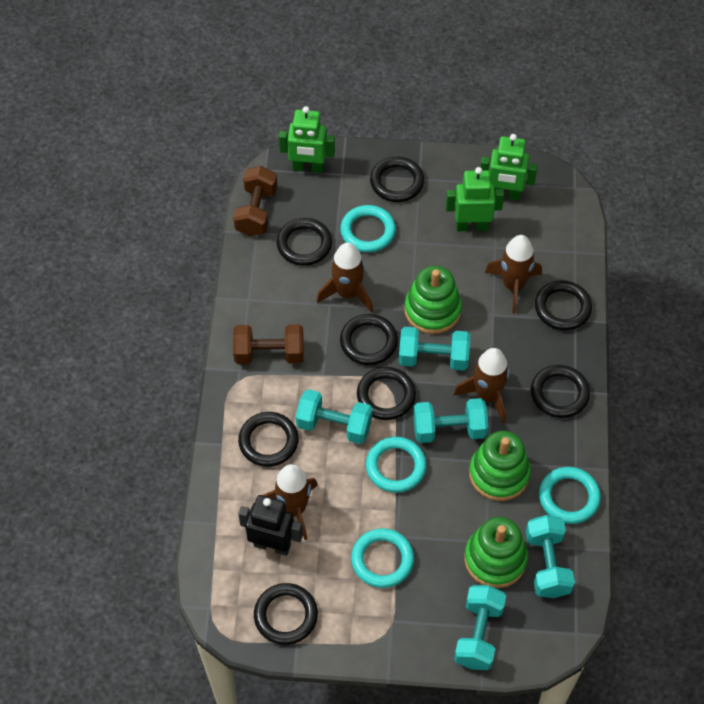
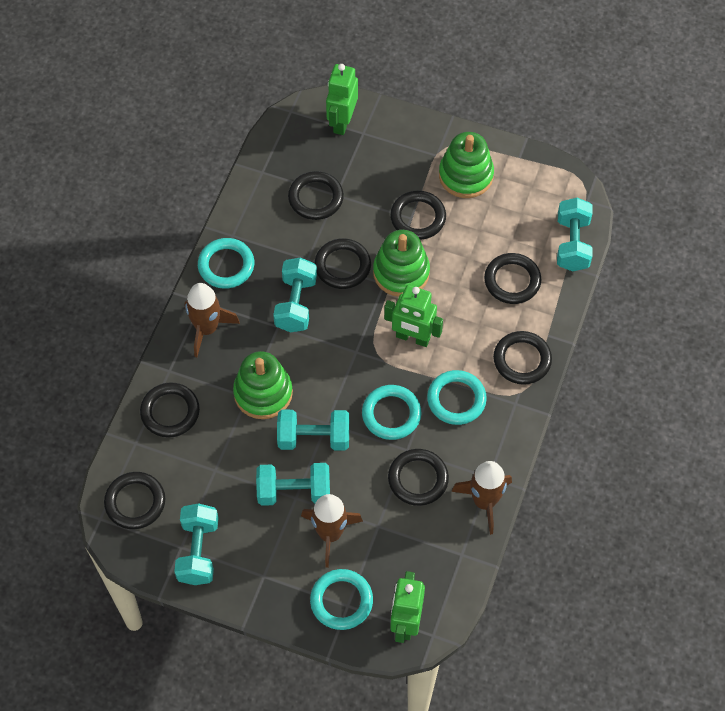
black robot: 1 -> 0
brown dumbbell: 2 -> 0
brown rocket: 4 -> 3

